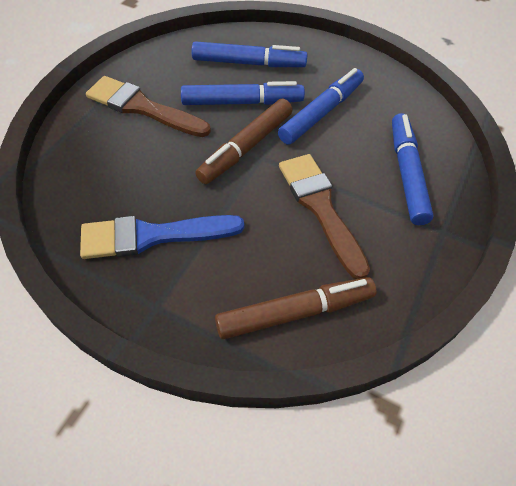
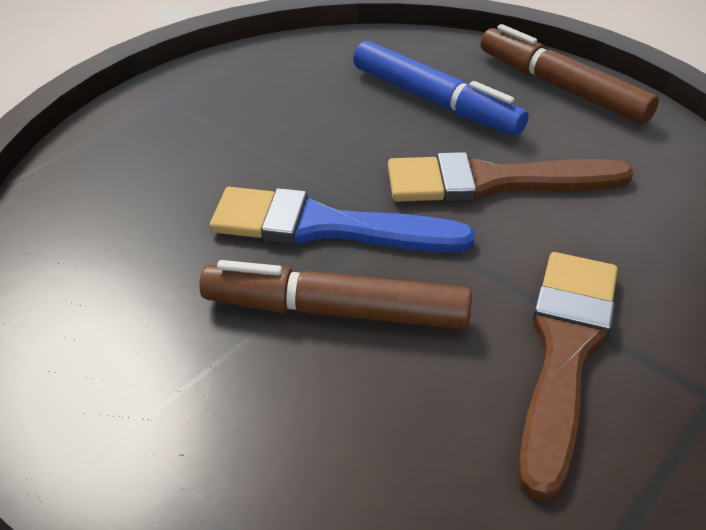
blue marker: 4 -> 1

